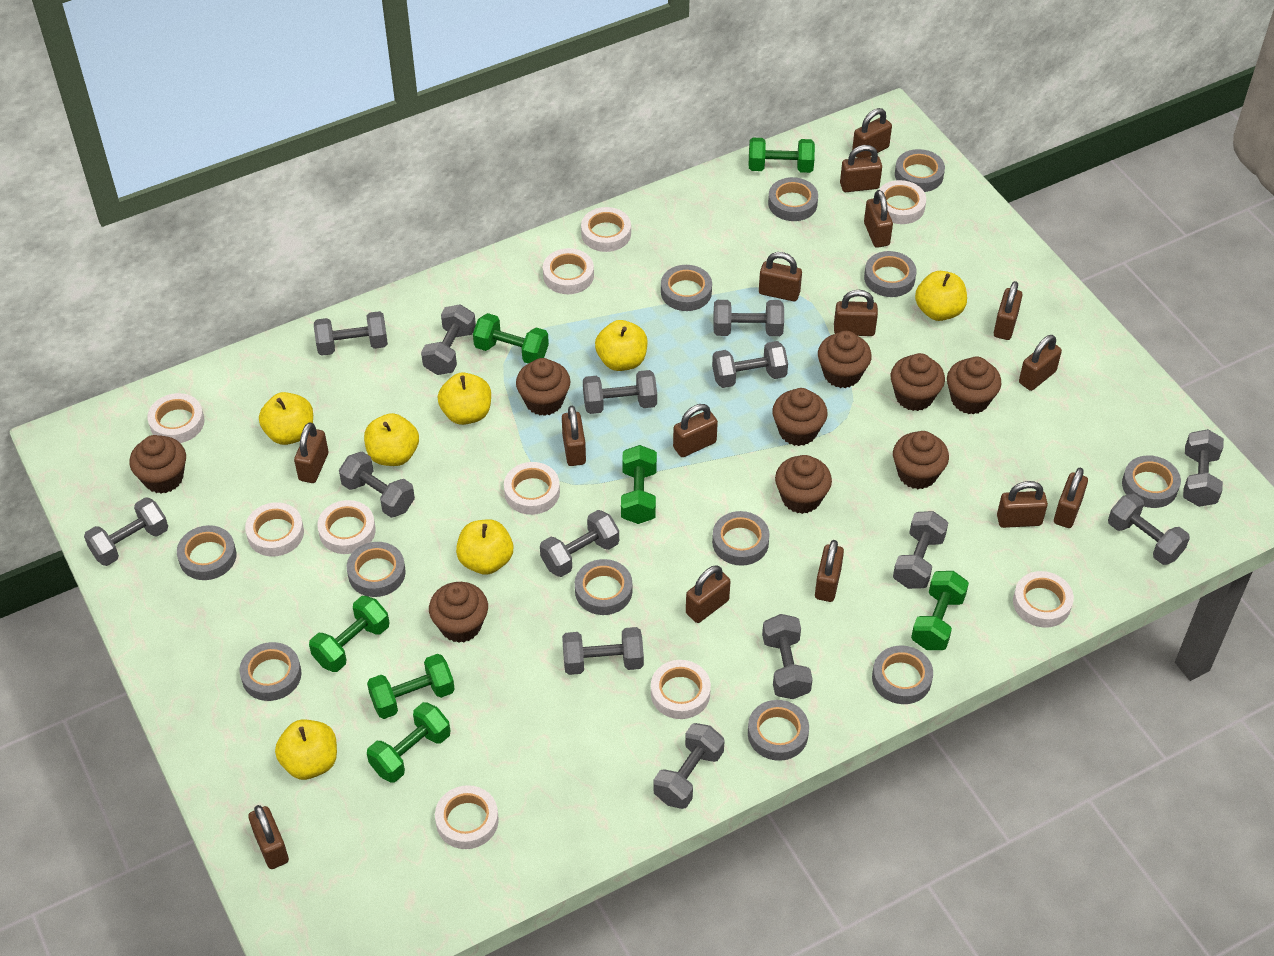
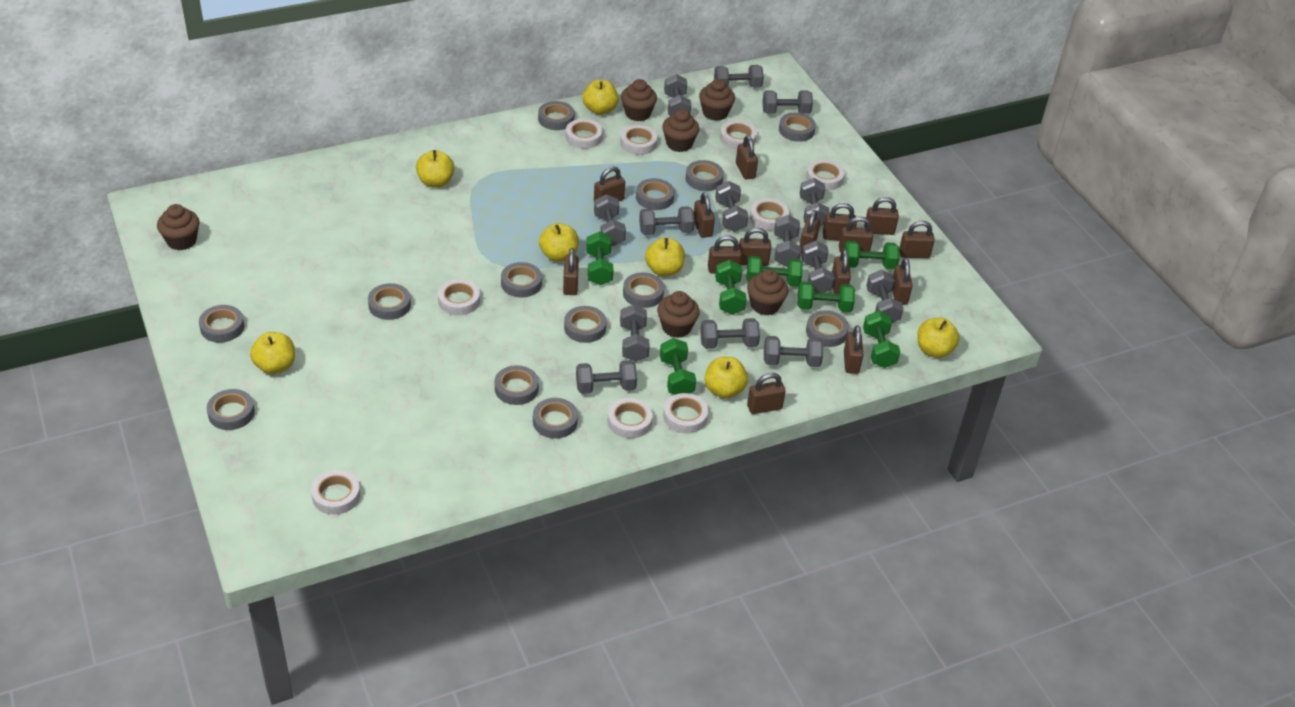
brown cupcake: 9 -> 6
grey tape: 12 -> 13
white tape: 10 -> 9

